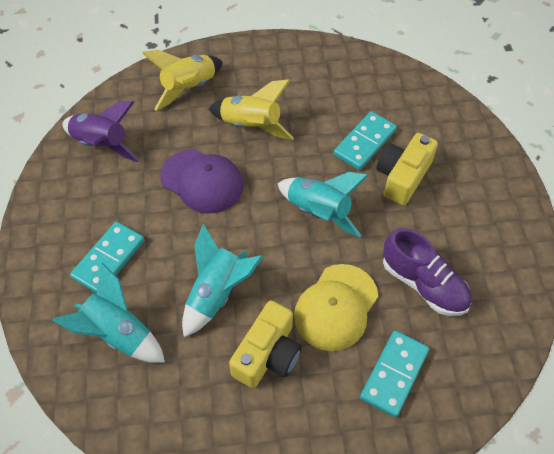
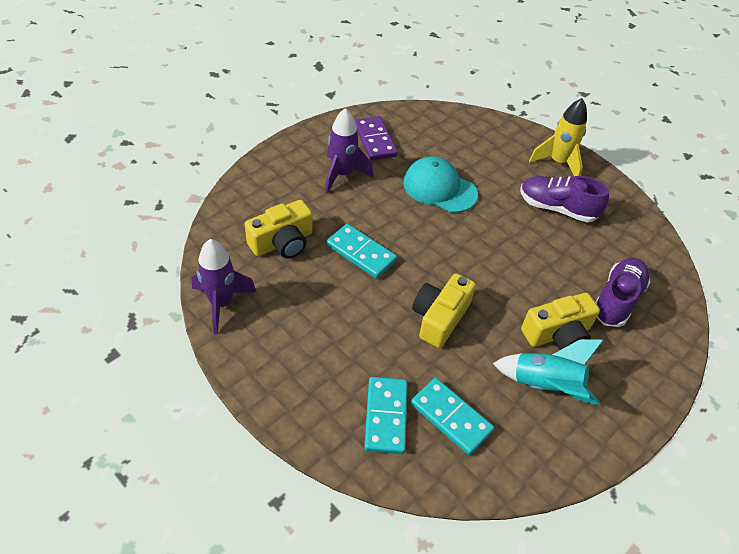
purple cap: 1 -> 0
purple domino: 0 -> 1
purple rocket: 1 -> 2
purple shoe: 1 -> 2
turquoise cap: 0 -> 1
turquoise rocket: 3 -> 1
yellow camera: 2 -> 3
yellow cap: 1 -> 0
yellow rocket: 2 -> 1

